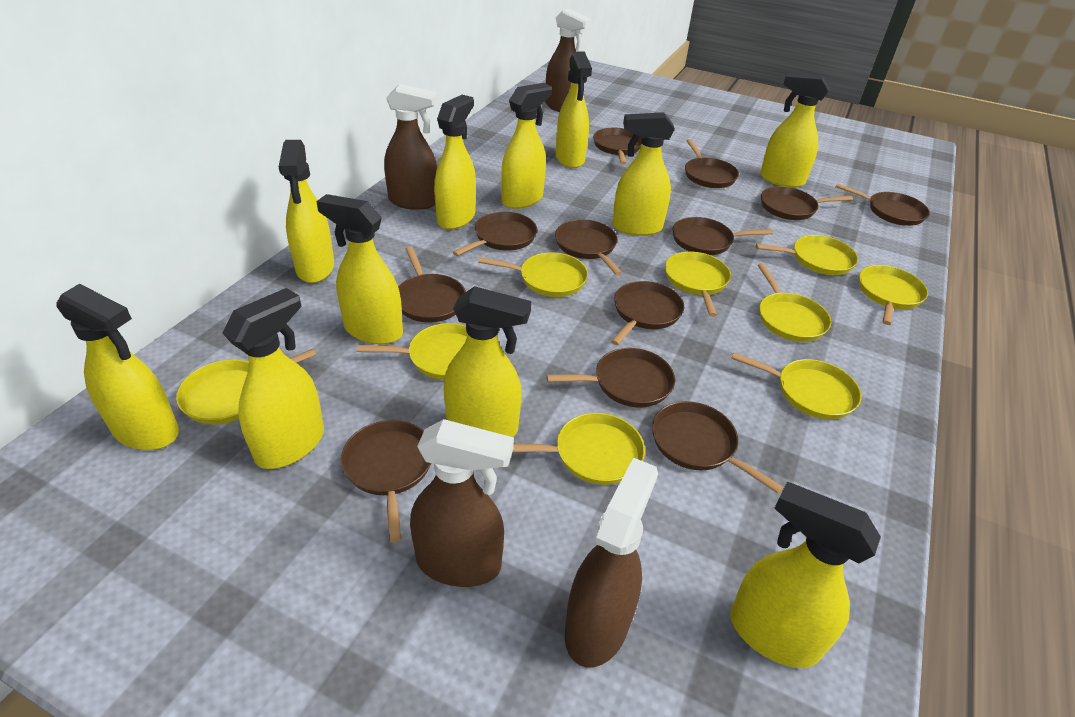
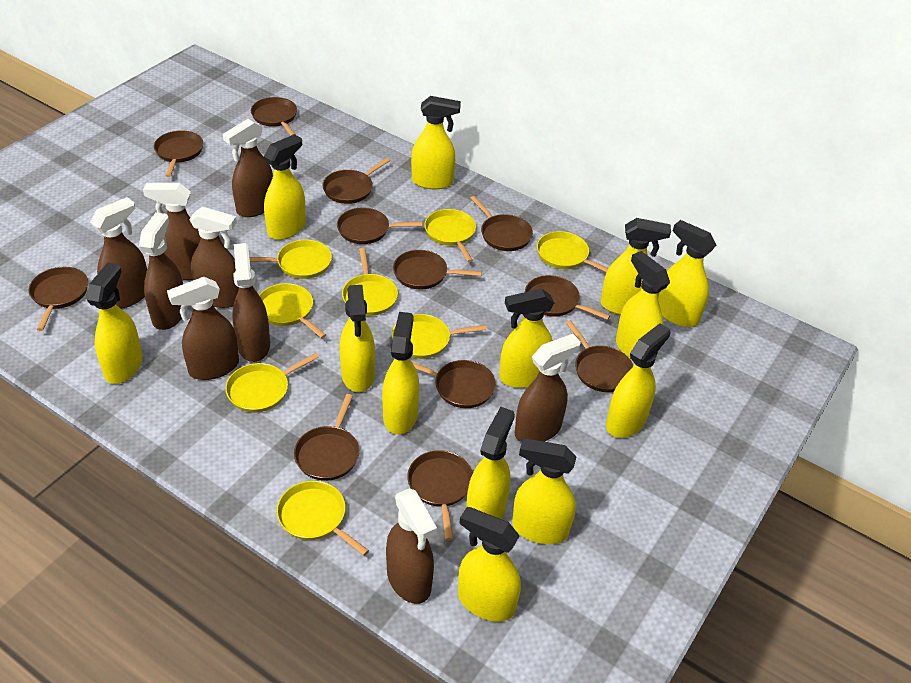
brown spray bottle: 4 -> 9
yellow pan: 9 -> 8
yellow spray bottle: 11 -> 13

